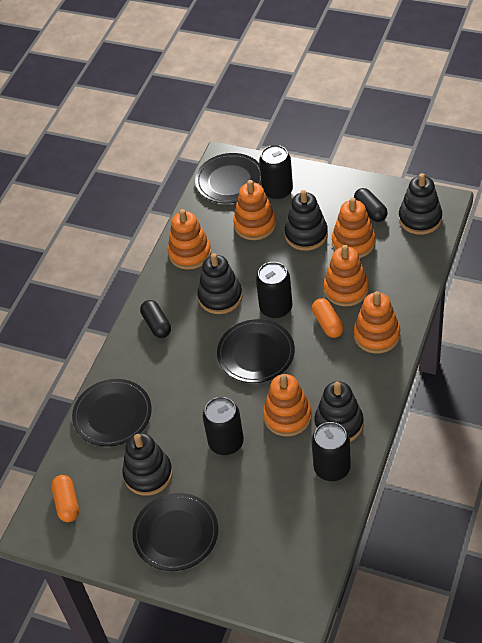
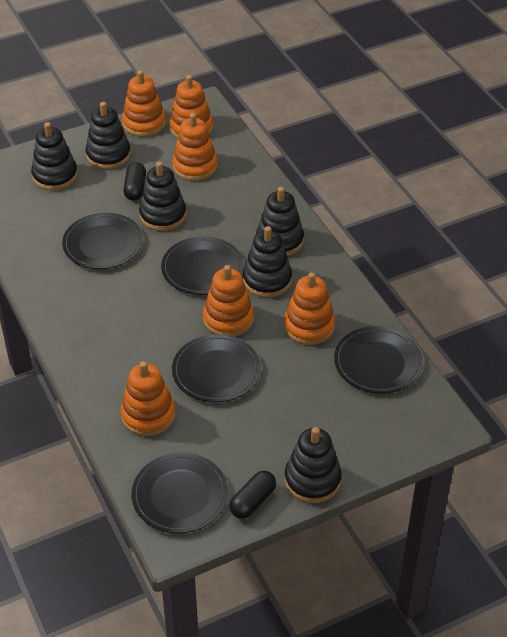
black can: 4 -> 0
black plate: 4 -> 5
black stacking toy: 5 -> 6
orange capsule: 2 -> 0

